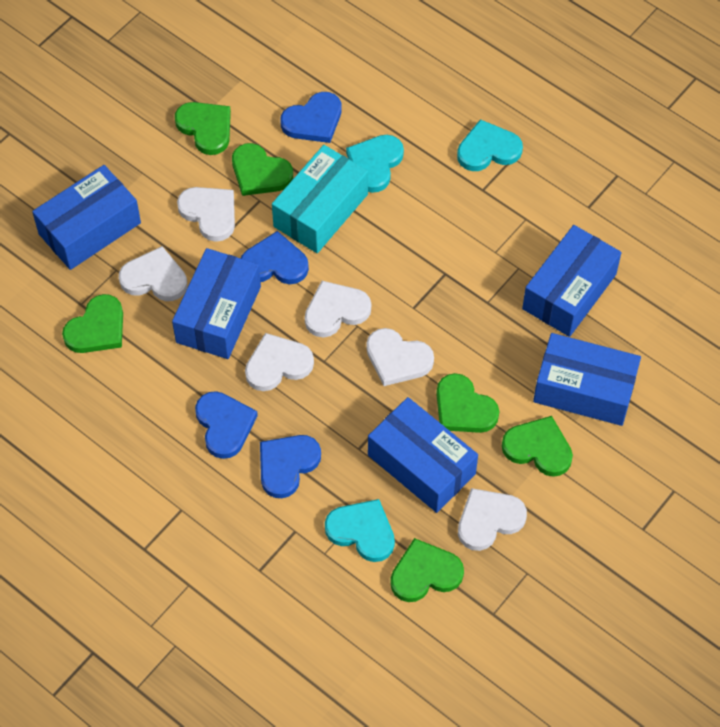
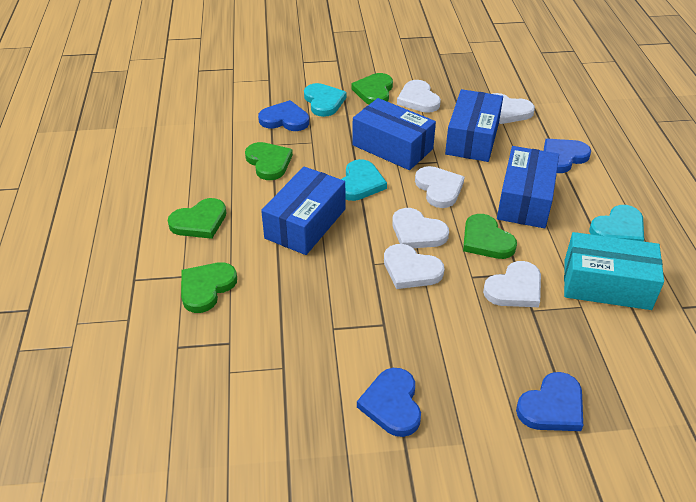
blue box: 5 -> 4
green heart: 6 -> 5

